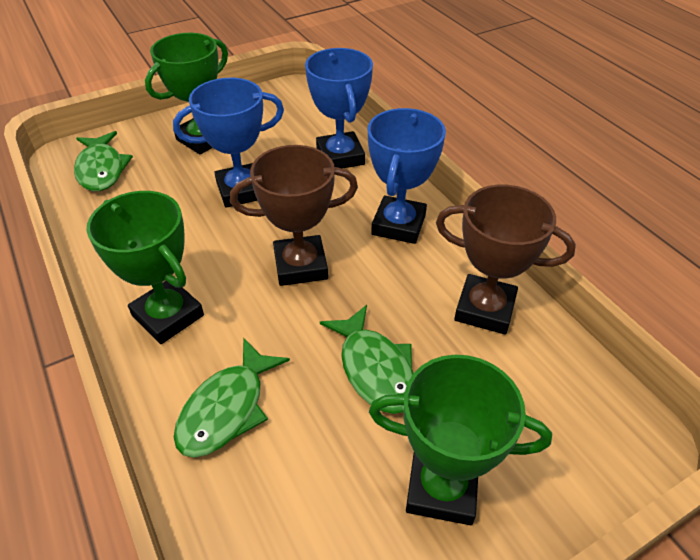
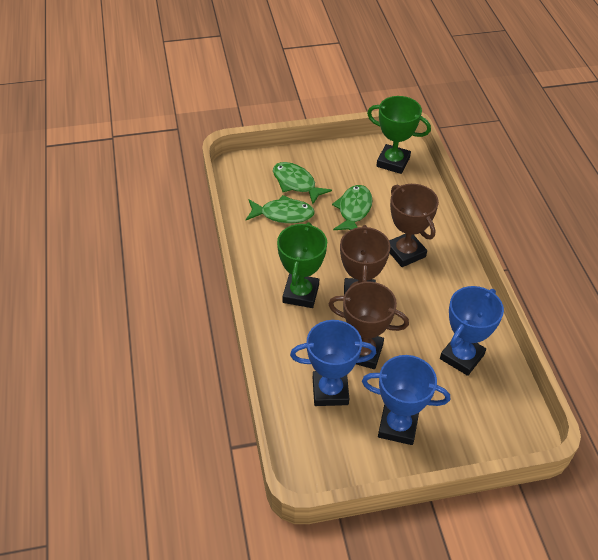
brown trophy: 2 -> 3
green trophy: 3 -> 2

